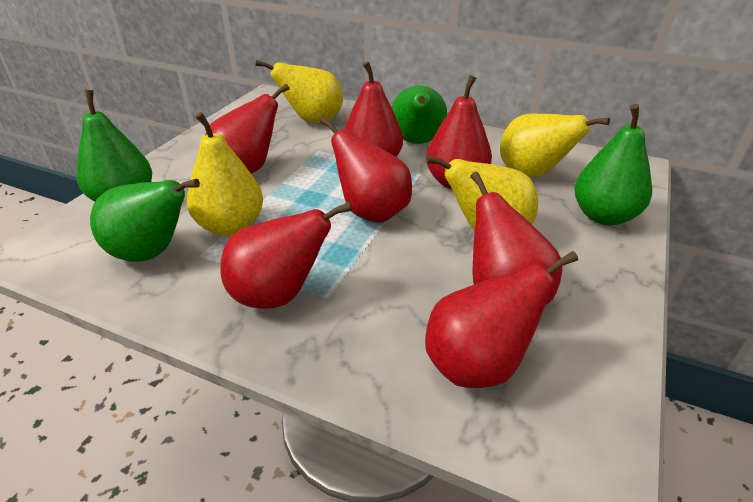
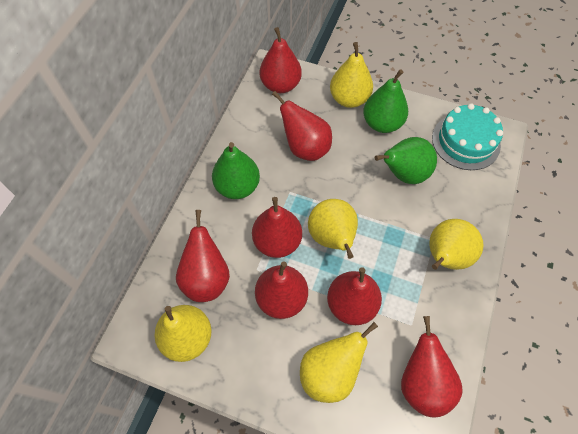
green pear: 4 -> 3
turquoise cake: 0 -> 1
yellow pear: 4 -> 5

